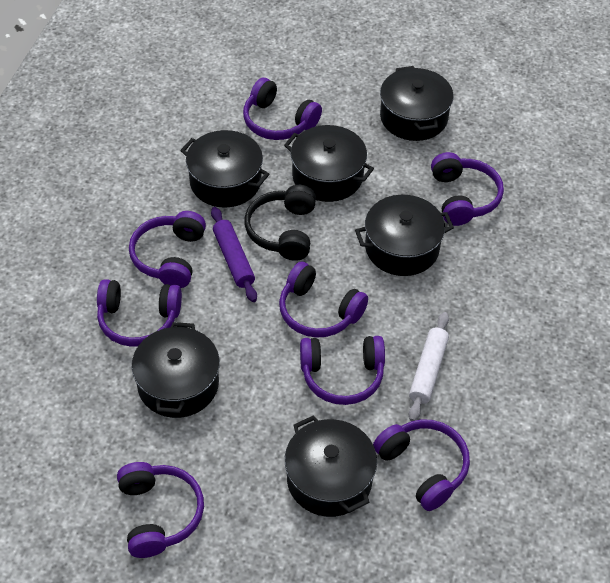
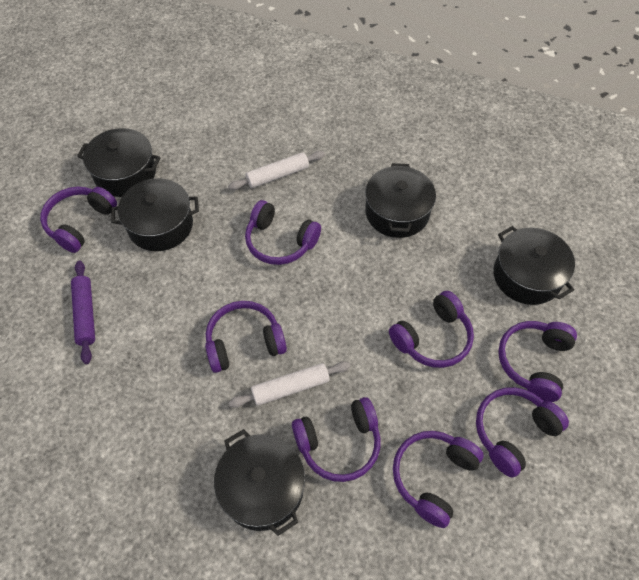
black headphones: 1 -> 0
black pot: 6 -> 5
white rolling pin: 1 -> 2

